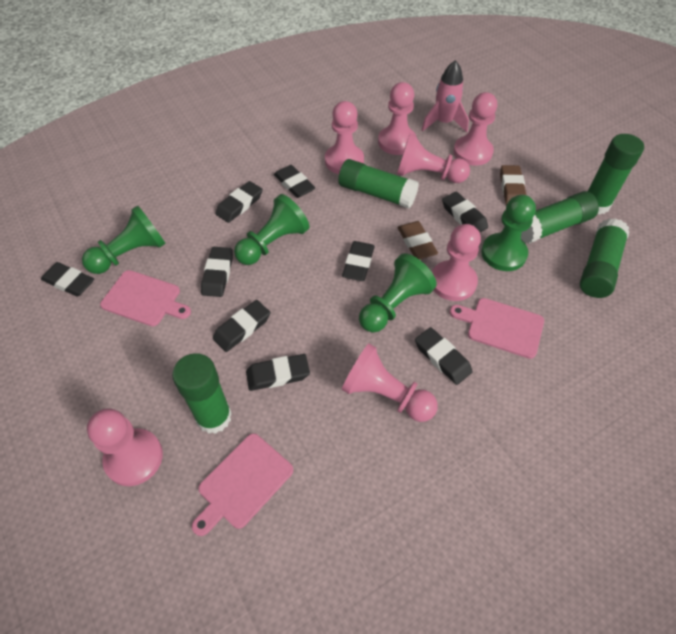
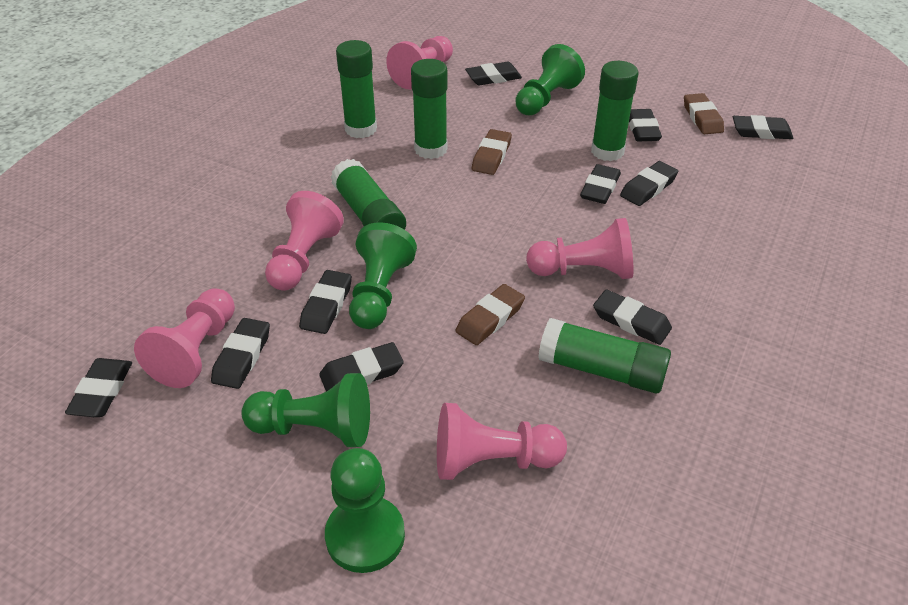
black eraser: 9 -> 10
brown eraser: 2 -> 3
pink cutting board: 3 -> 0
pink pawn: 7 -> 5
pink rocket: 1 -> 0

